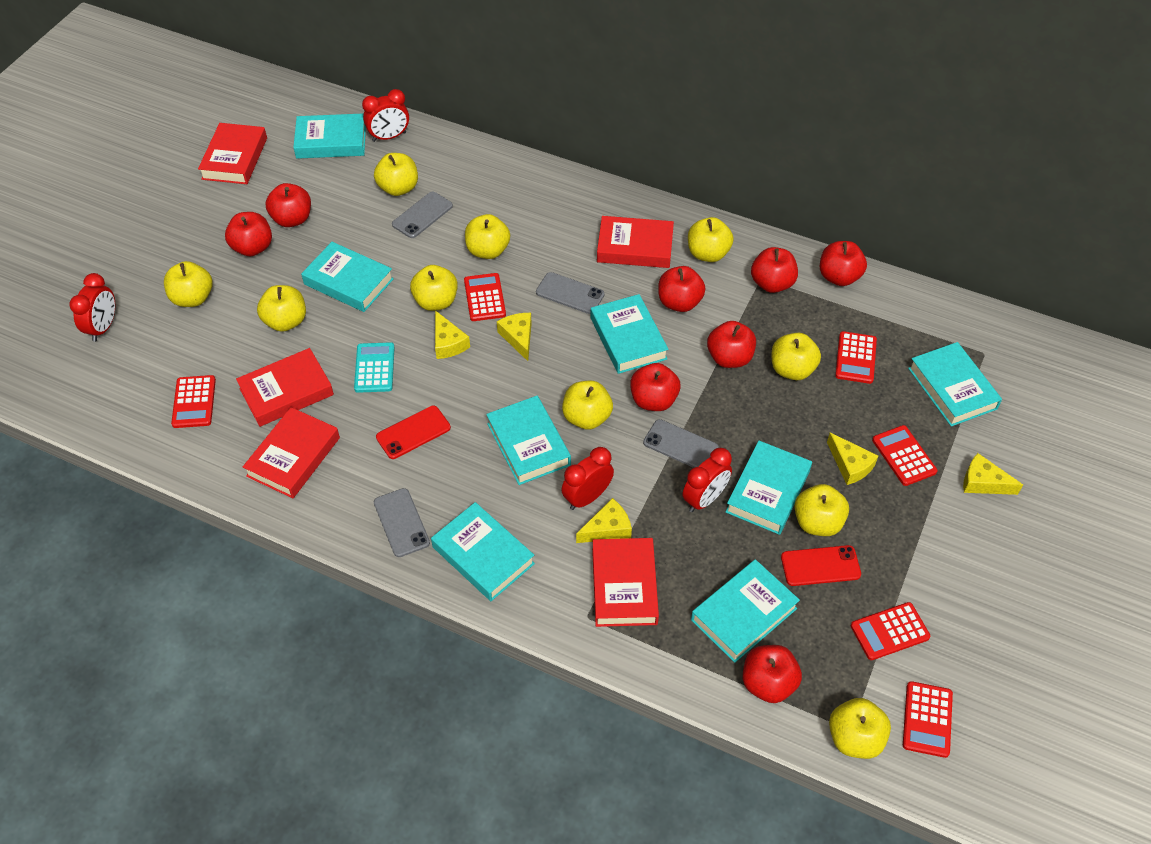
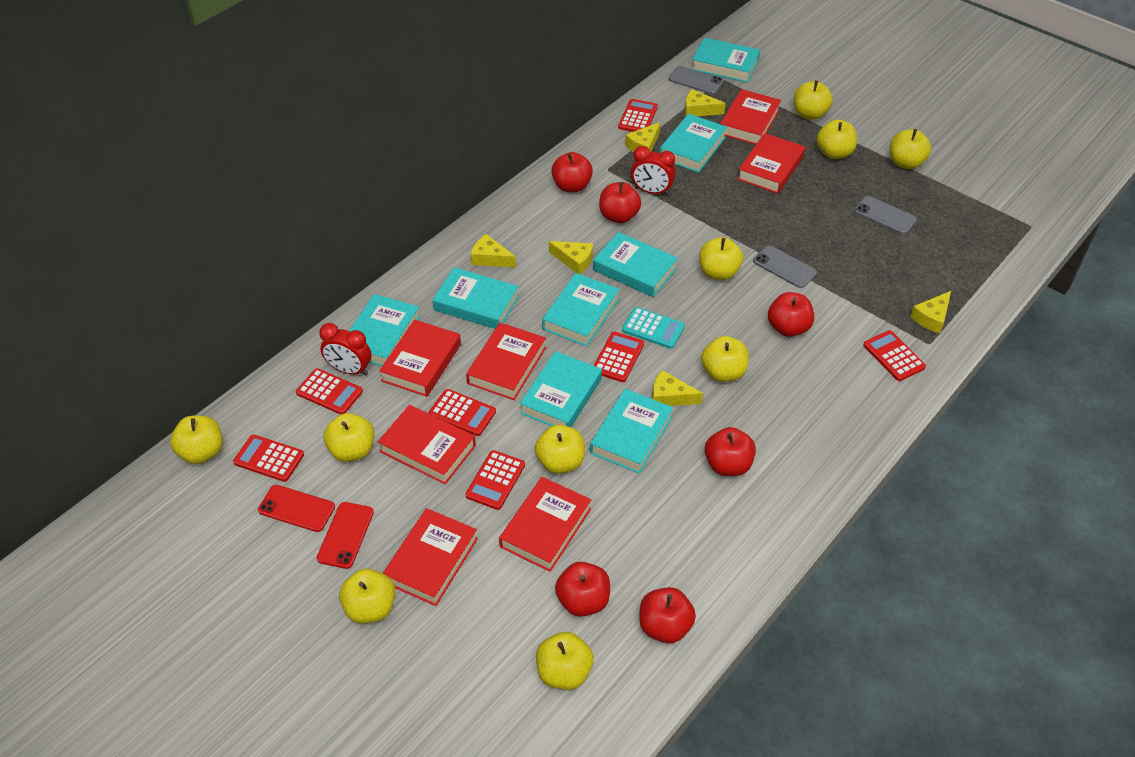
grey phone: 4 -> 3
red apple: 8 -> 6
red book: 5 -> 7
red calculator: 6 -> 7
red clock: 4 -> 2
yellow cheese: 5 -> 6

